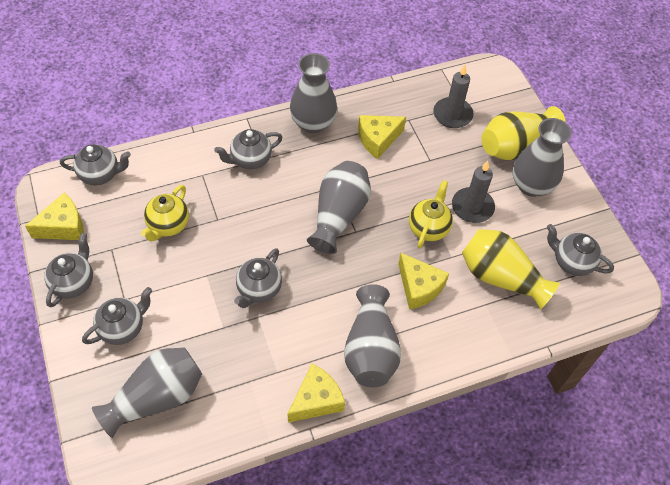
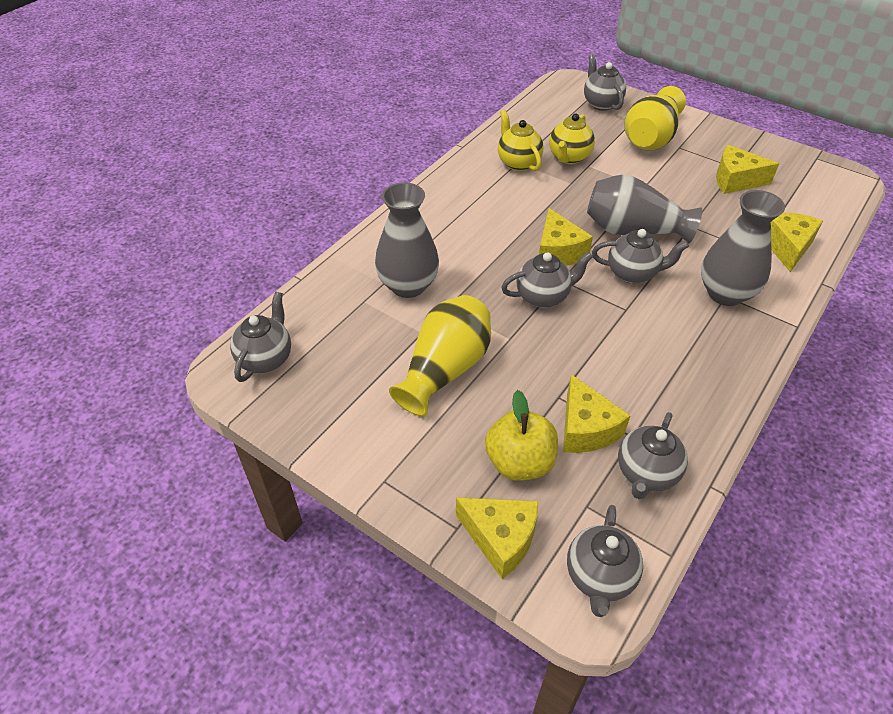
grey candle: 2 -> 0
grey vase: 5 -> 3
yellow apple: 0 -> 1
yellow cheese: 4 -> 5

